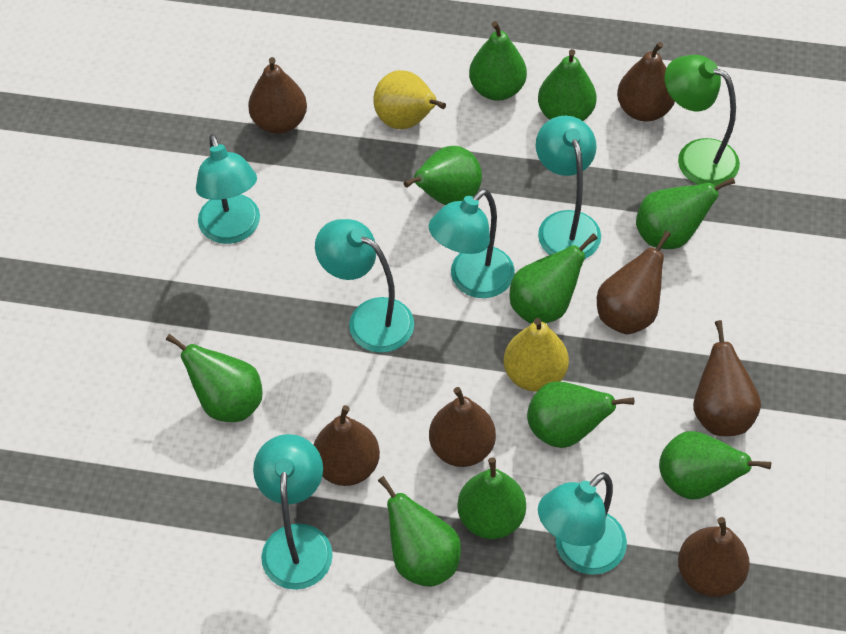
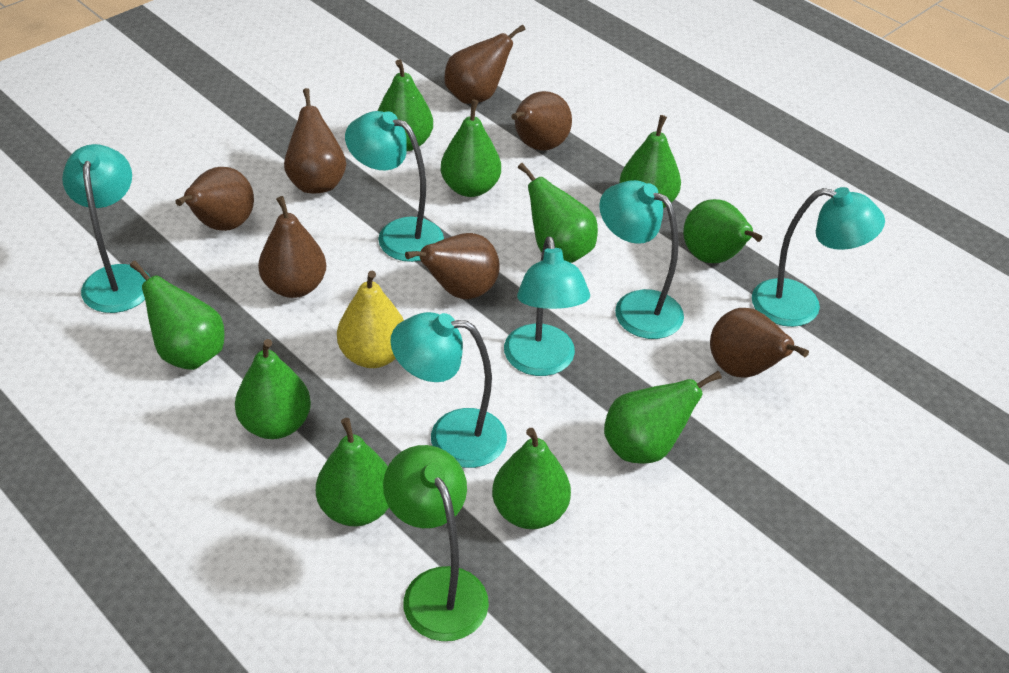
yellow pear: 2 -> 1

